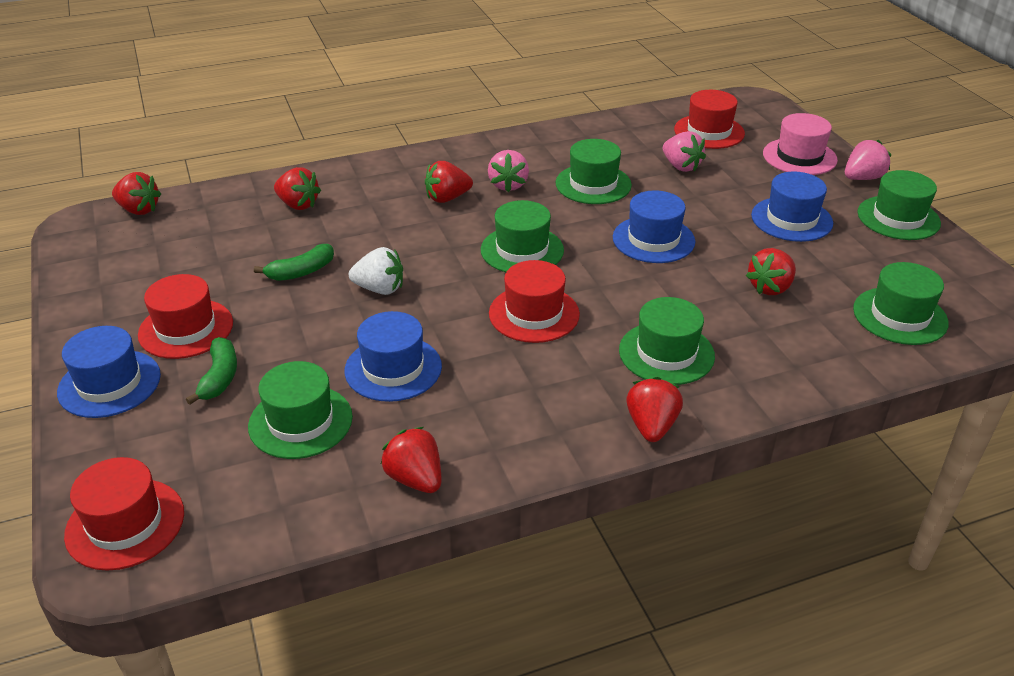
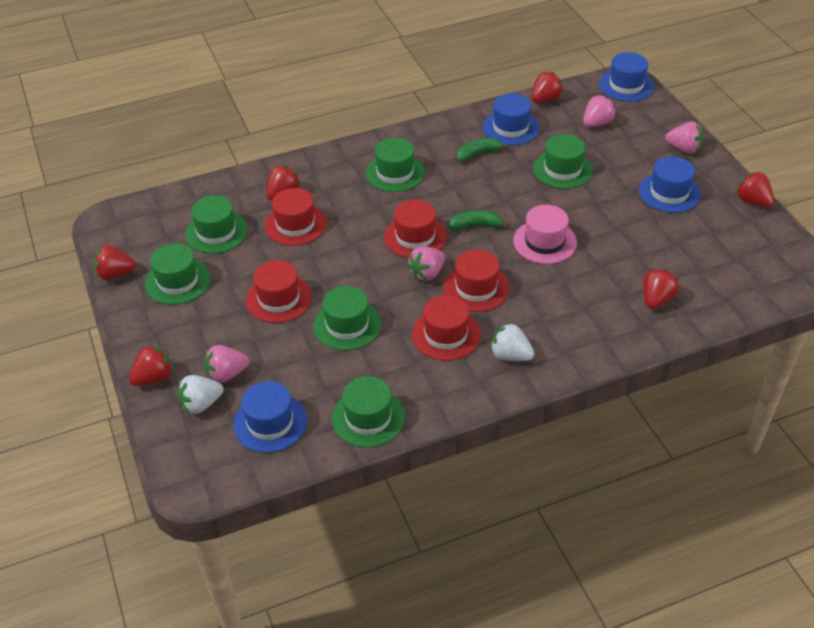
pink strawberry: 3 -> 4
red hat: 4 -> 5
white strawberry: 1 -> 2

